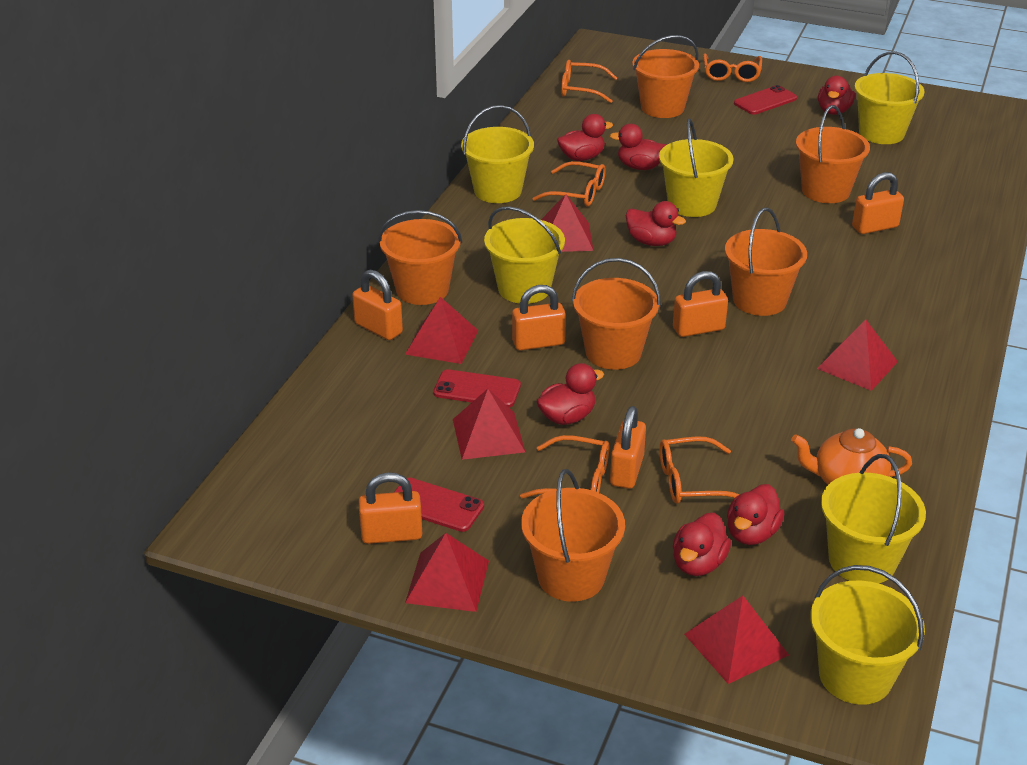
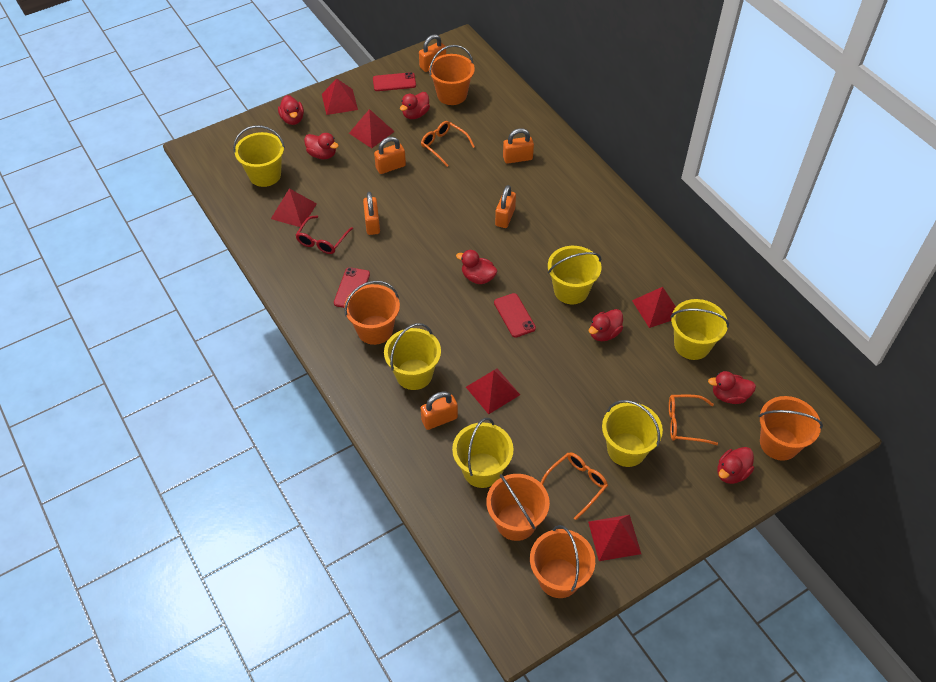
orange bucket: 6 -> 5
orange glasses: 5 -> 3
orange teapot: 1 -> 0
red glasses: 0 -> 1

